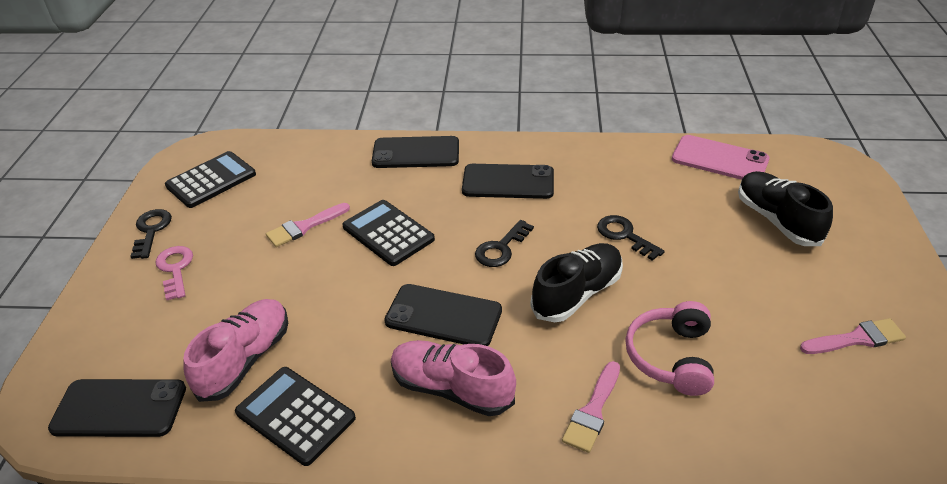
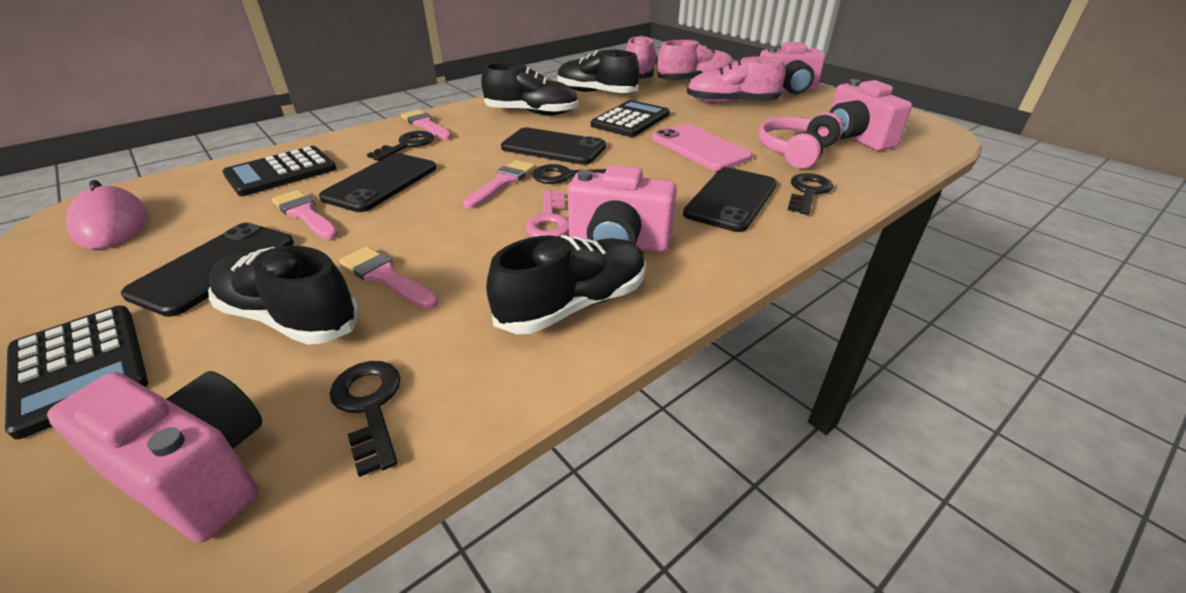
black key: 3 -> 4
black shoe: 2 -> 4
pink brush: 3 -> 4
pink camera: 0 -> 4
pink mouse: 0 -> 1
pink shoe: 2 -> 3

